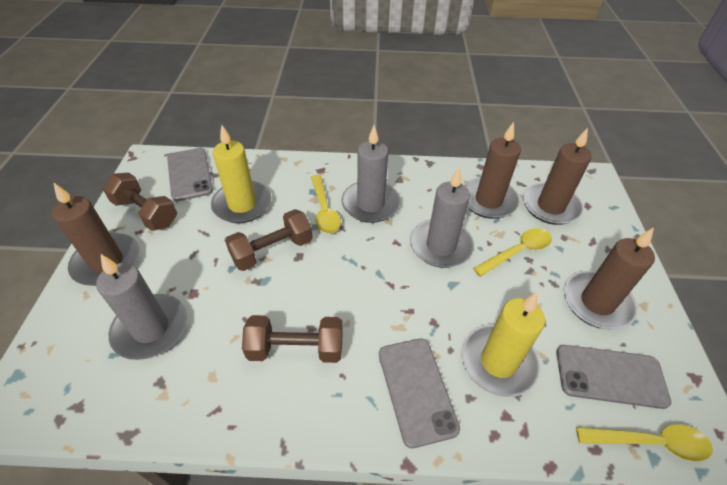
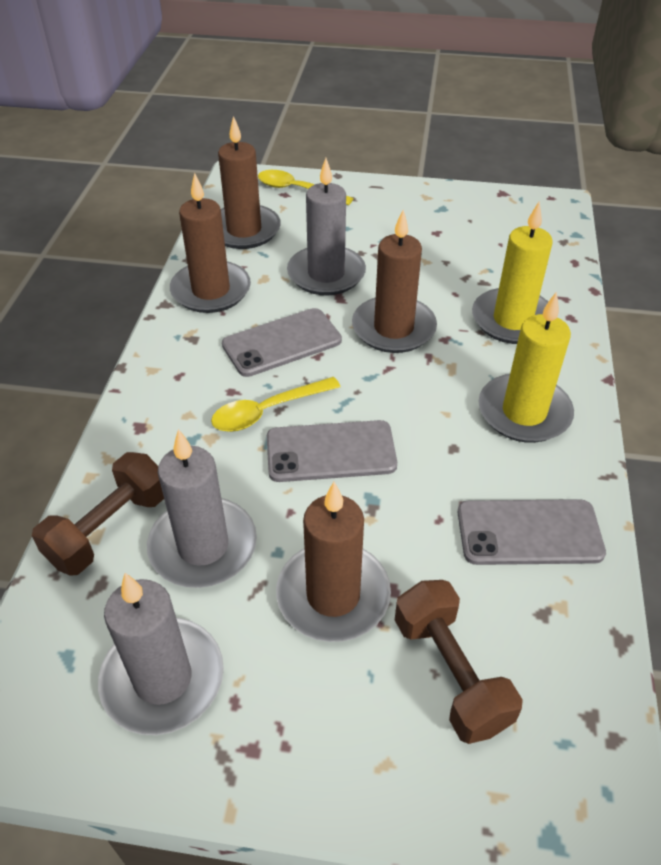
brown dumbbell: 3 -> 2
yellow spoon: 3 -> 2

